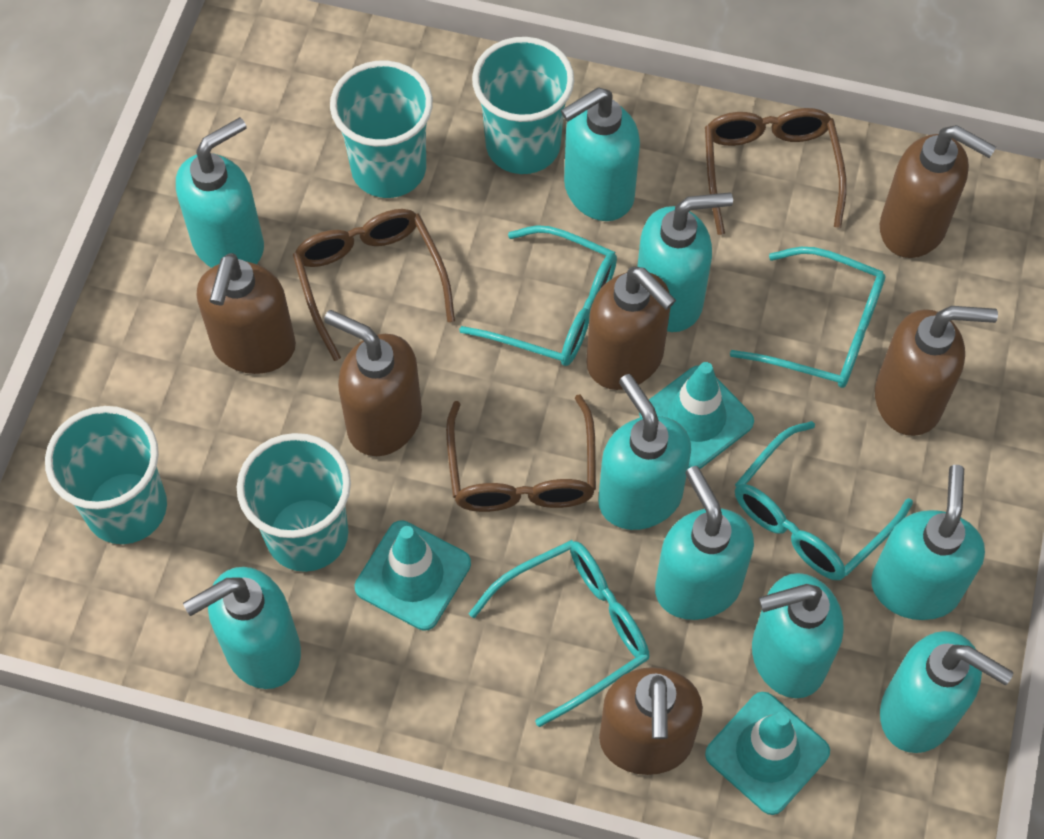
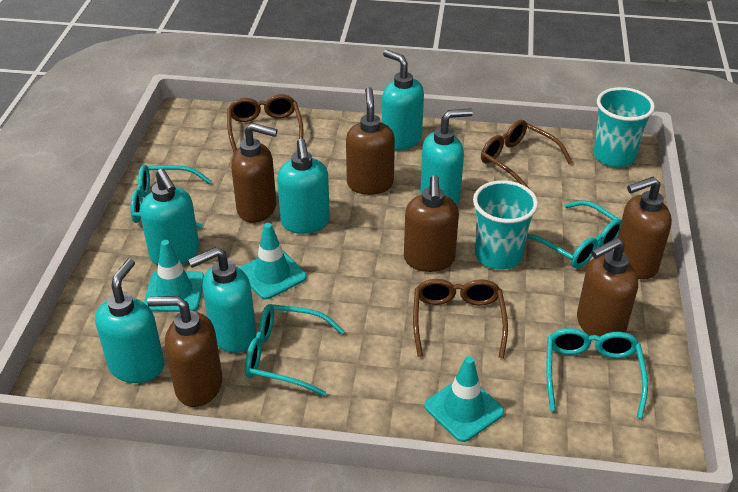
turquoise cup: 4 -> 2
turquoise soap dispenser: 9 -> 6

